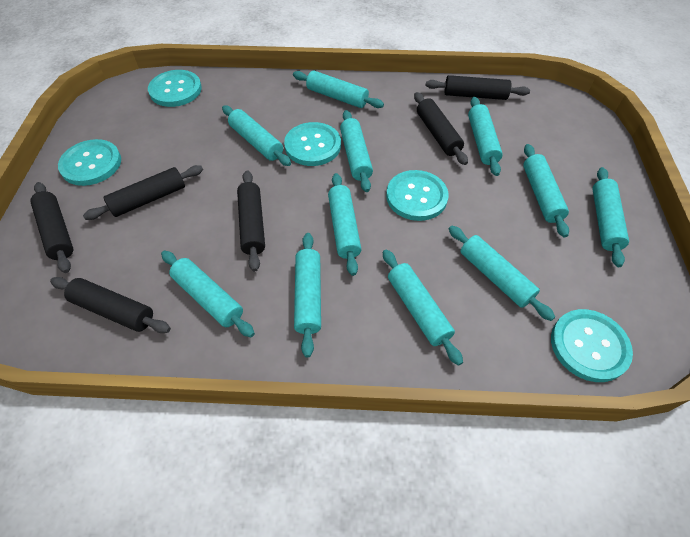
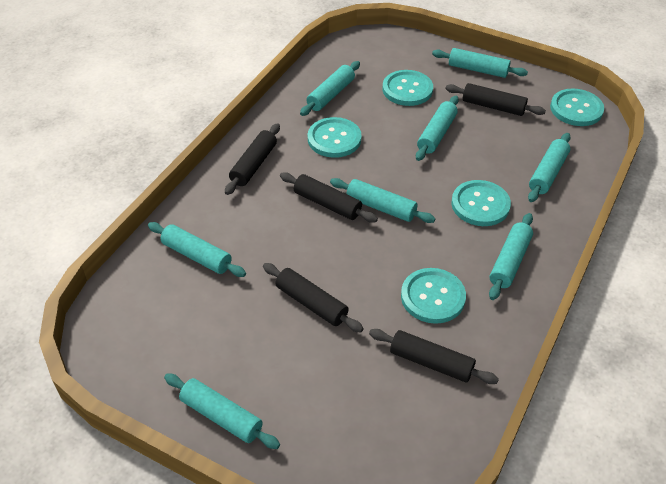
black rolling pin: 6 -> 5
turquoise rolling pin: 11 -> 8

